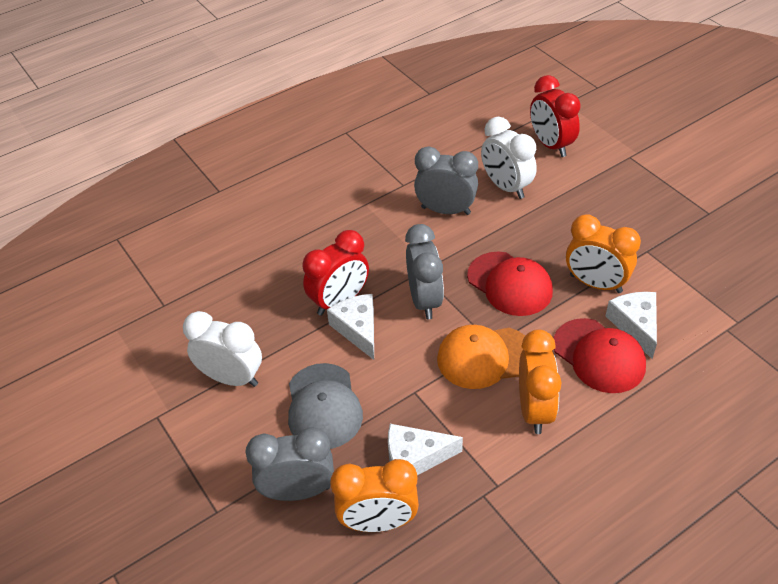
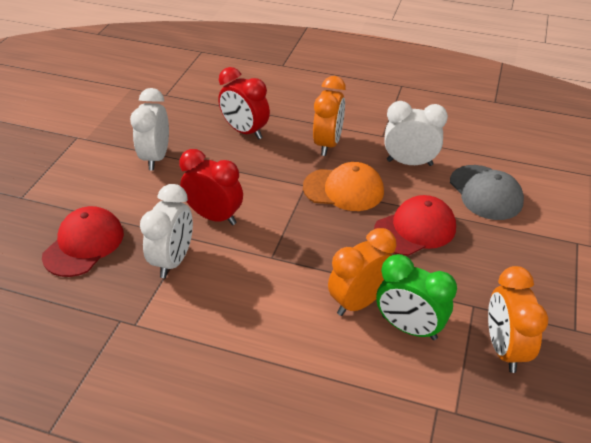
green clock: 0 -> 1
grey clock: 3 -> 0
white cheese: 3 -> 0
white clock: 2 -> 3

